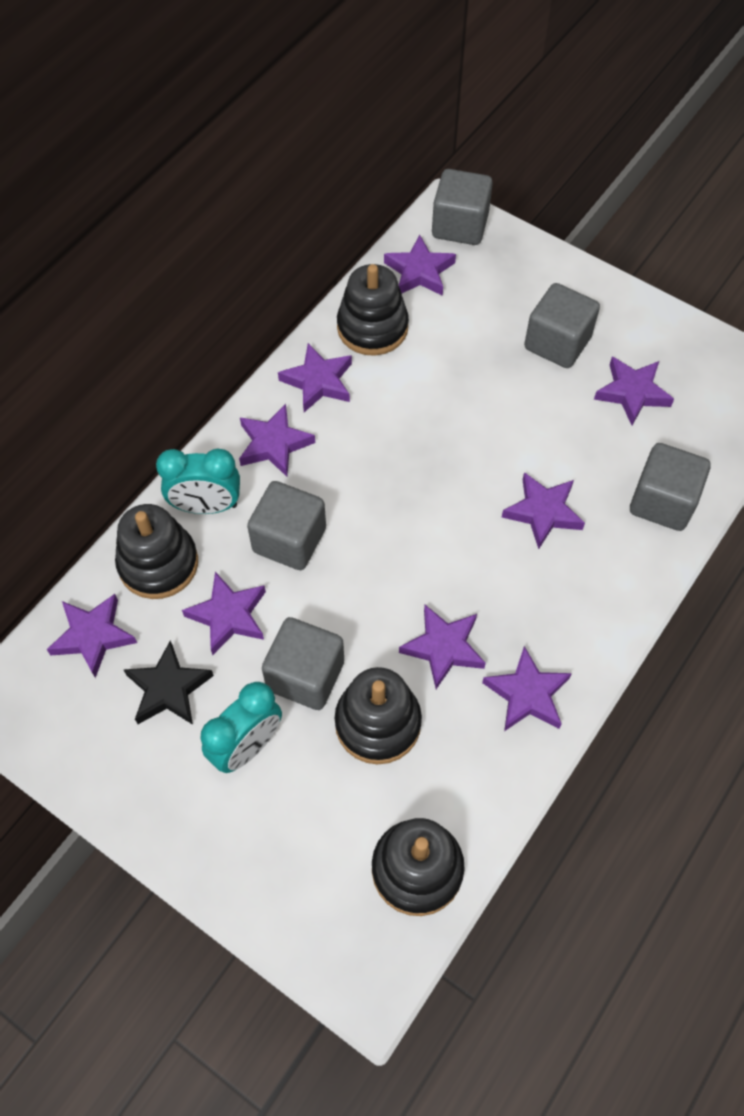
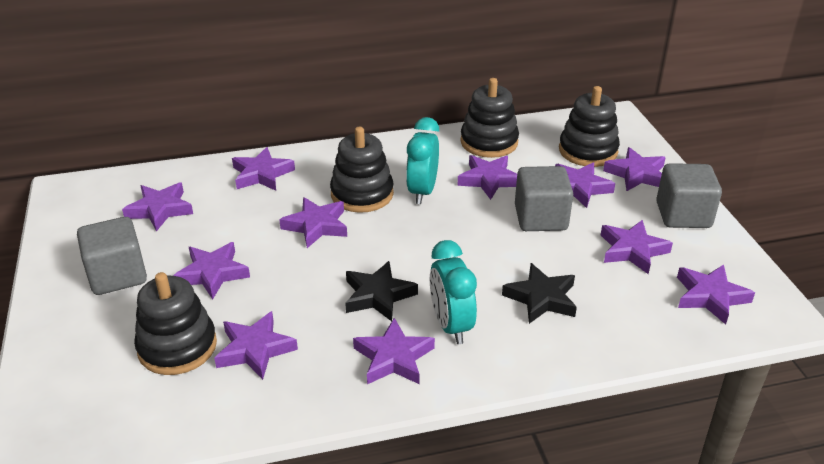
black star: 1 -> 2
grey cube: 5 -> 3
purple star: 9 -> 11

